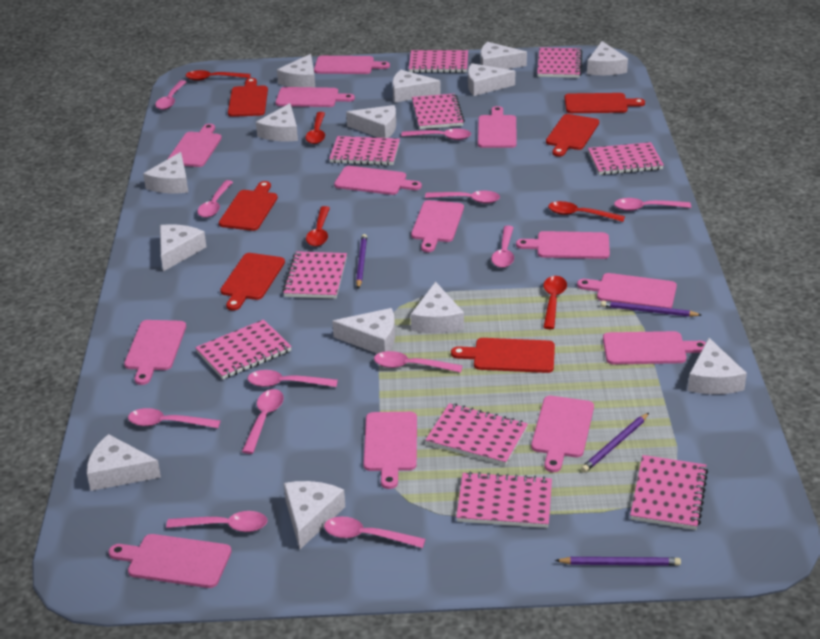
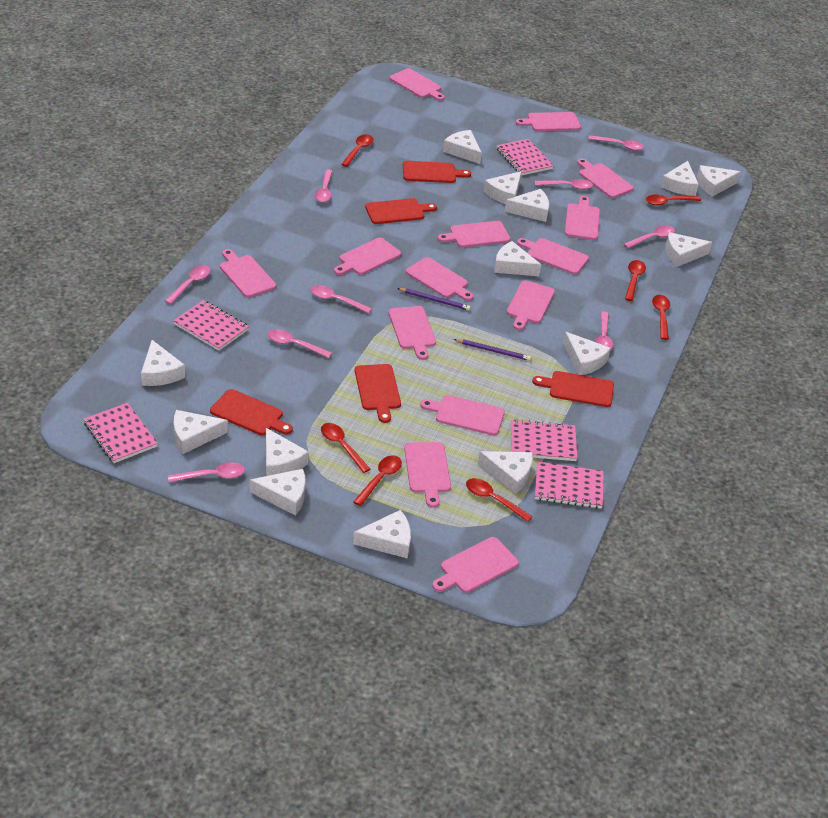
pink cutting board: 13 -> 14
pink notebook: 10 -> 5
pink spoon: 12 -> 9
purple pencil: 4 -> 2
red cutting board: 6 -> 5
red spoon: 5 -> 7

